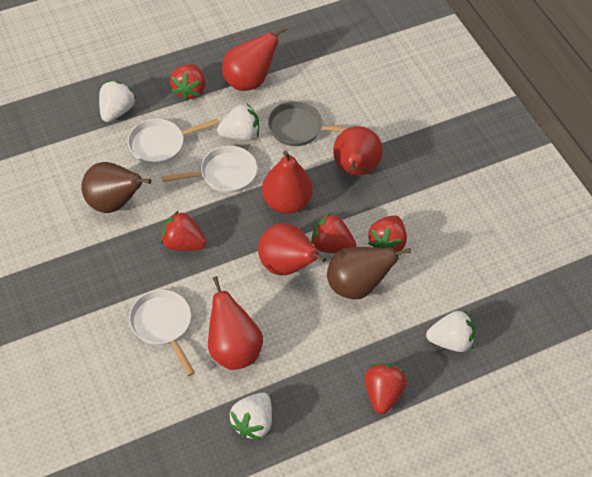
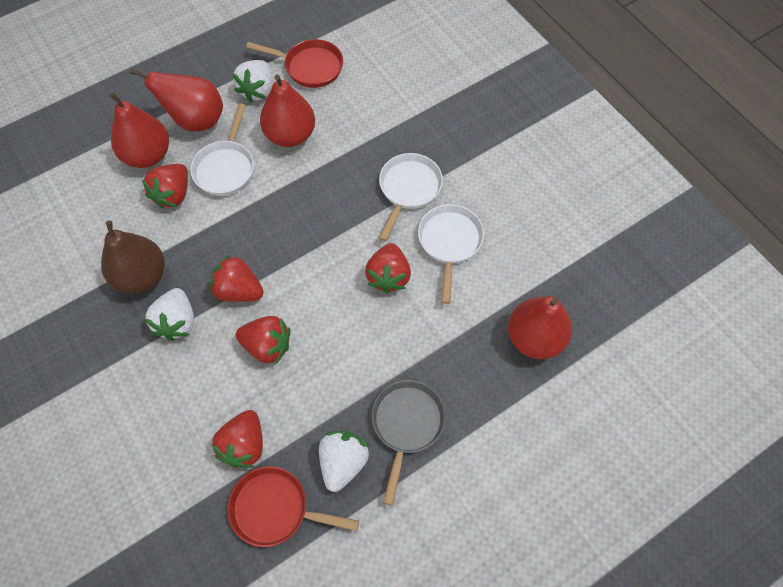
brown pear: 2 -> 1
red pan: 0 -> 2
red pear: 5 -> 4
white strawberry: 4 -> 3

